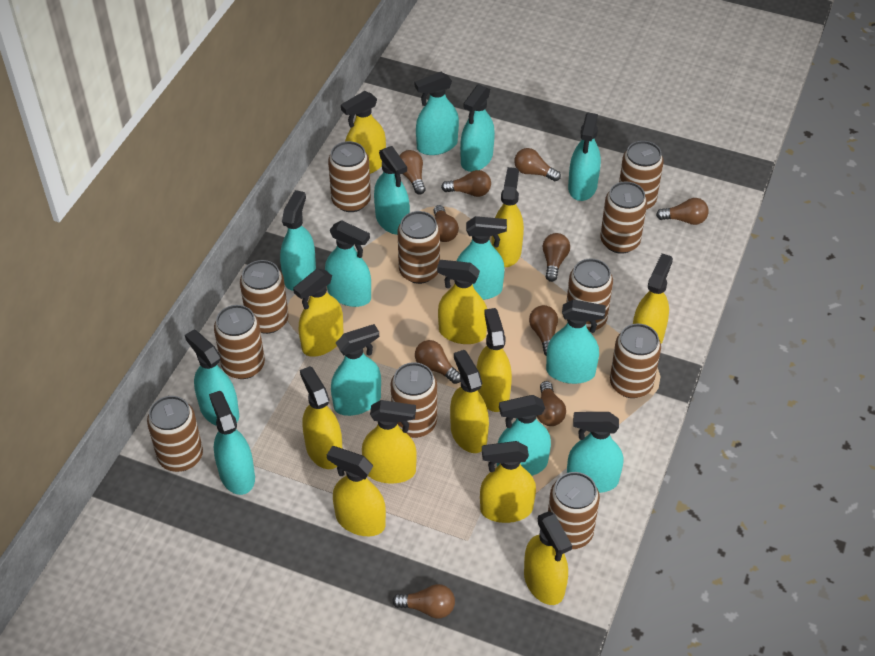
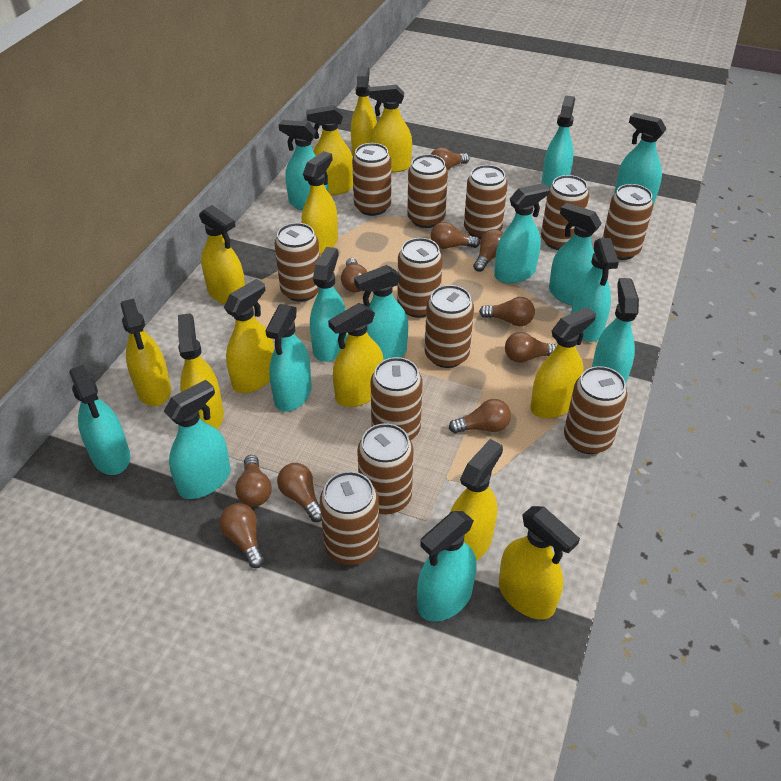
brown can: 11 -> 12

